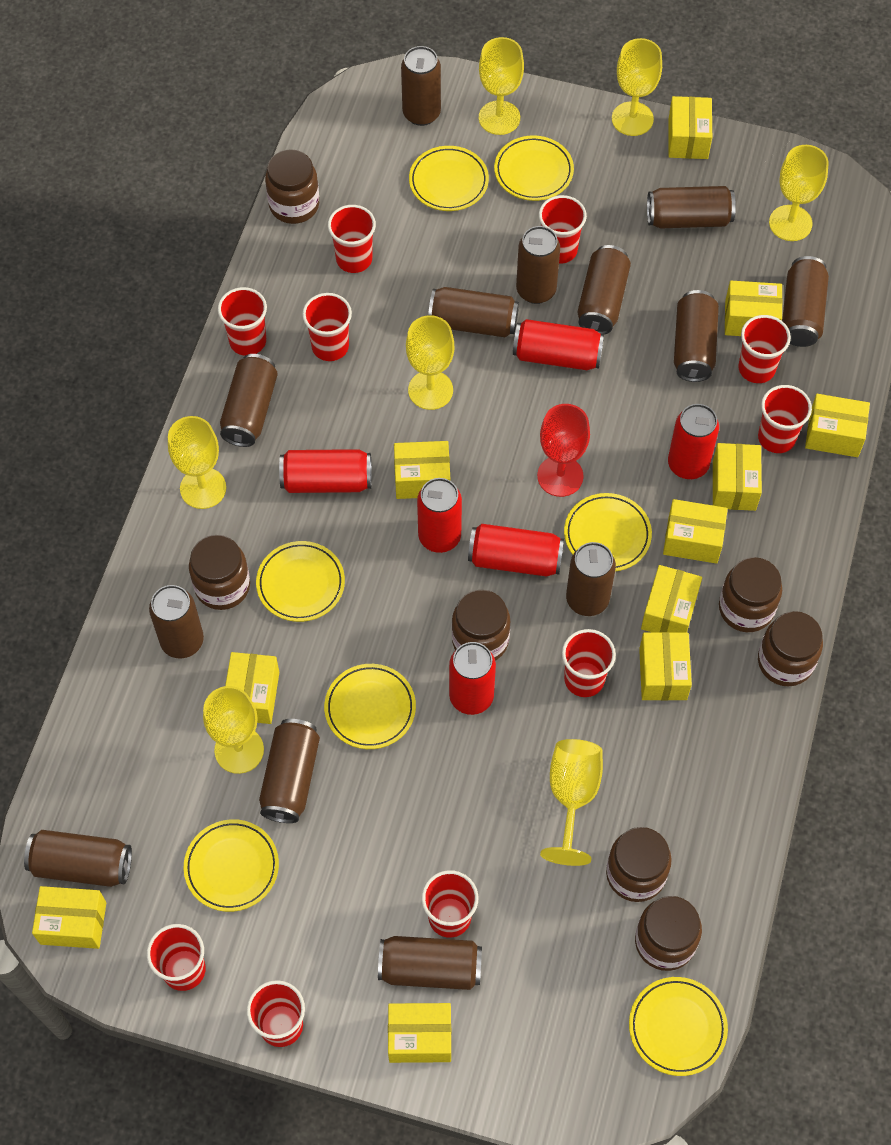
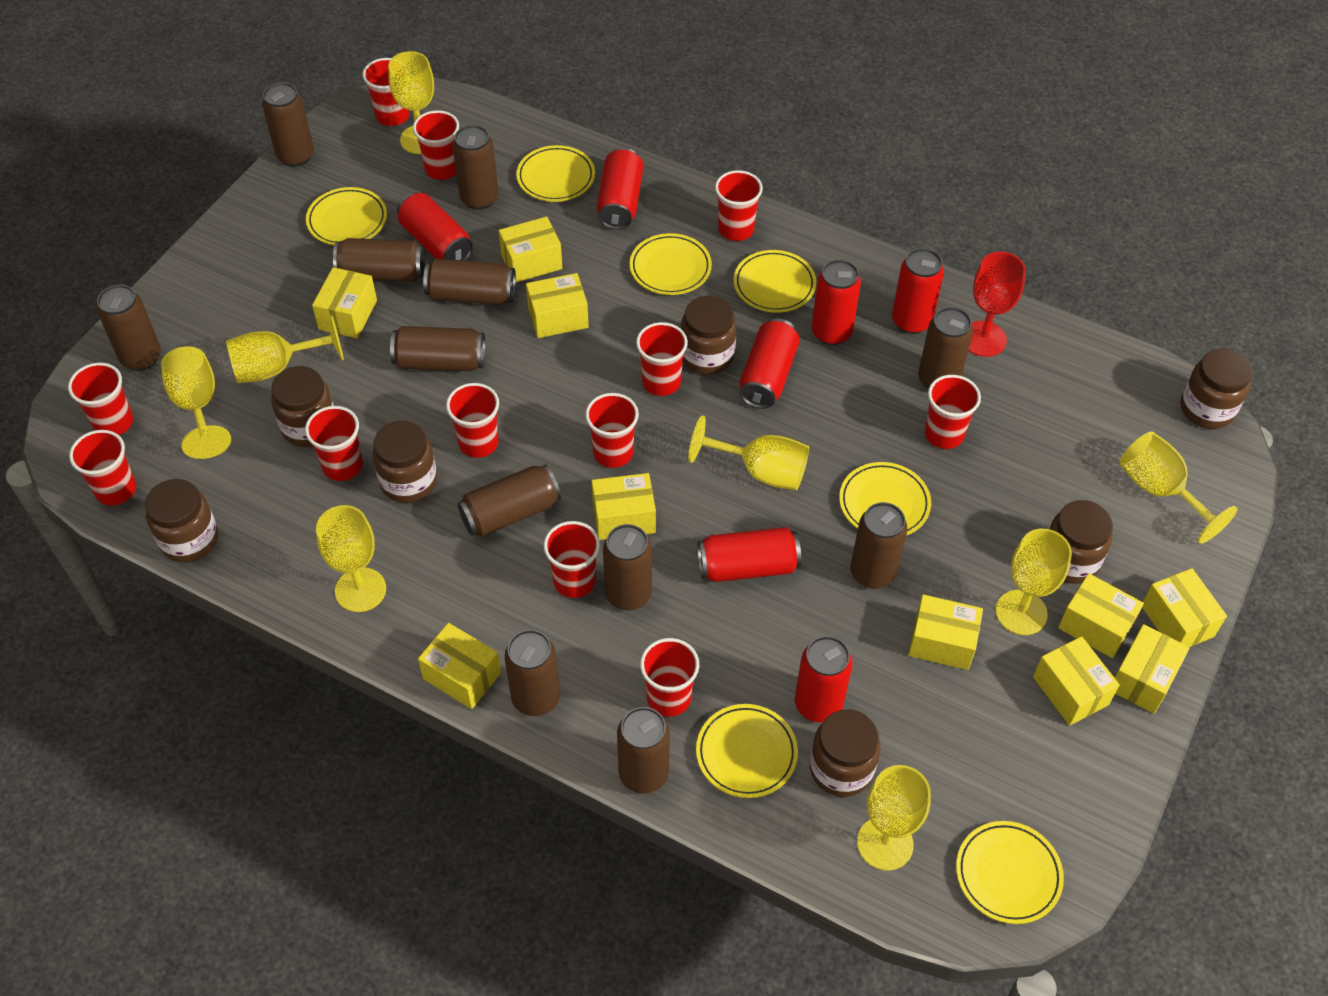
brown can: 13 -> 12
red can: 6 -> 7
red cup: 10 -> 12
yellow box: 11 -> 10
yellow goblet: 7 -> 8

